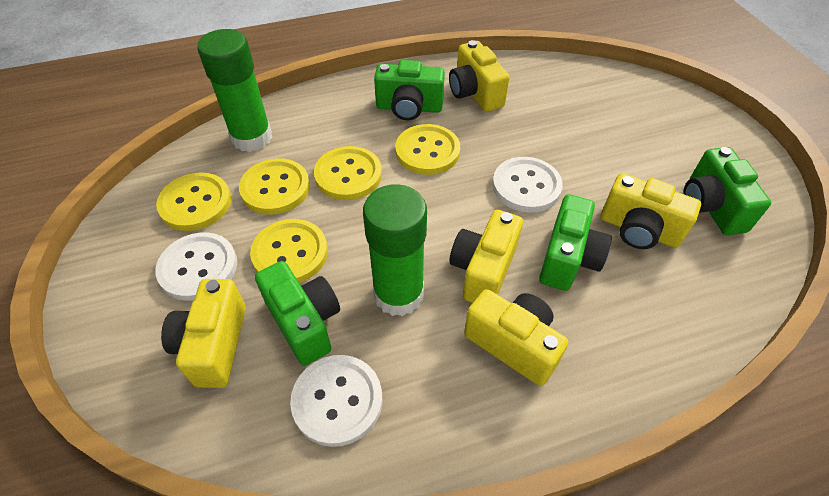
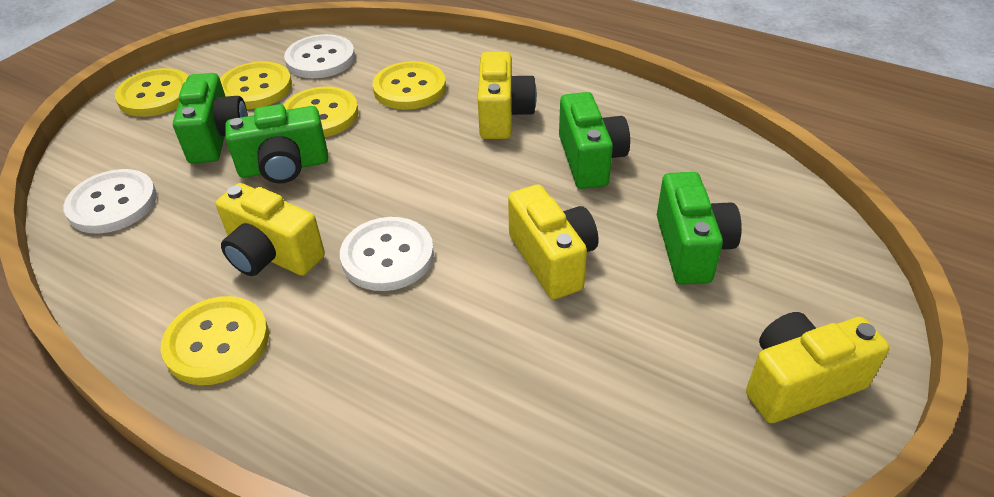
green glue stick: 2 -> 0
yellow camera: 5 -> 4

